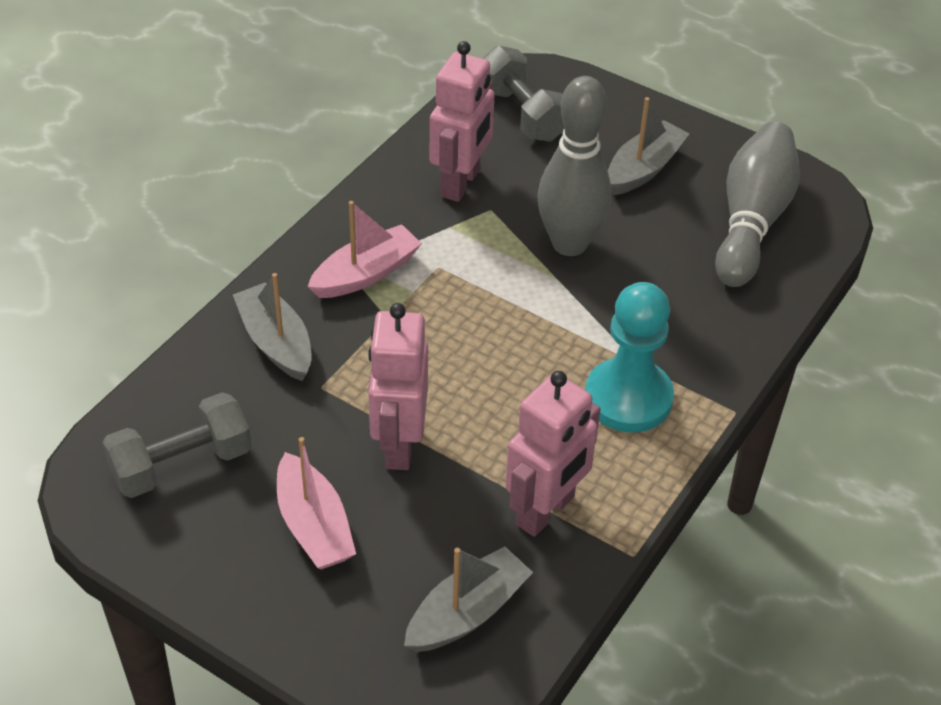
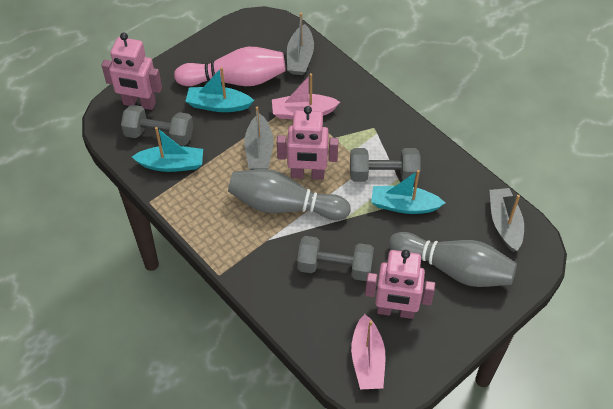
grey dumbbell: 2 -> 3
pink bowling pin: 0 -> 1
turquoise boat: 0 -> 3
turquoise pawn: 1 -> 0

